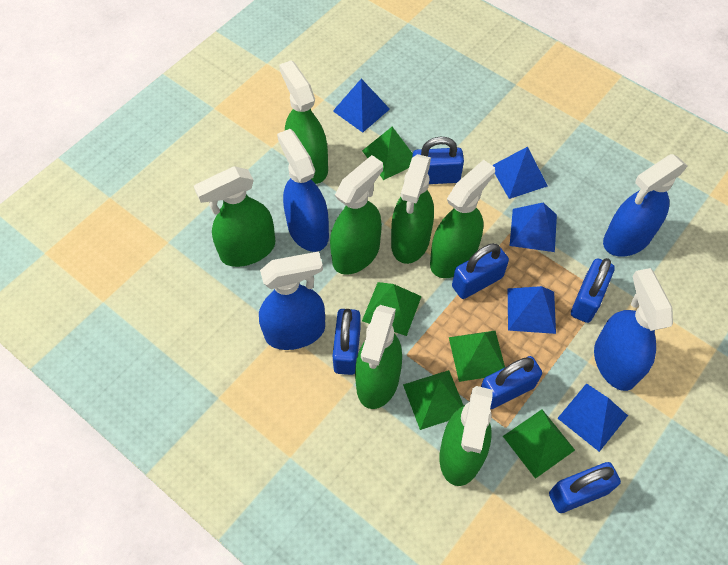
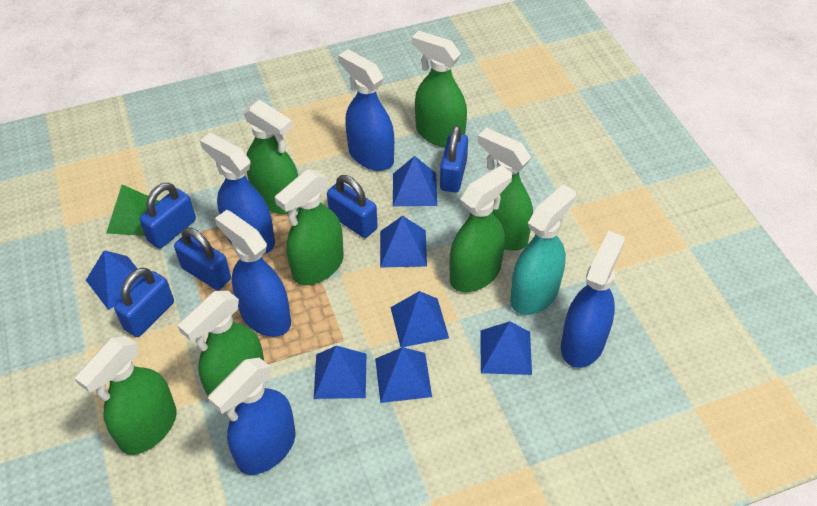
blue padlock: 6 -> 5
blue pyramid: 5 -> 7
blue spray bottle: 4 -> 5
green pyramid: 5 -> 1
turquoise spray bottle: 0 -> 1

